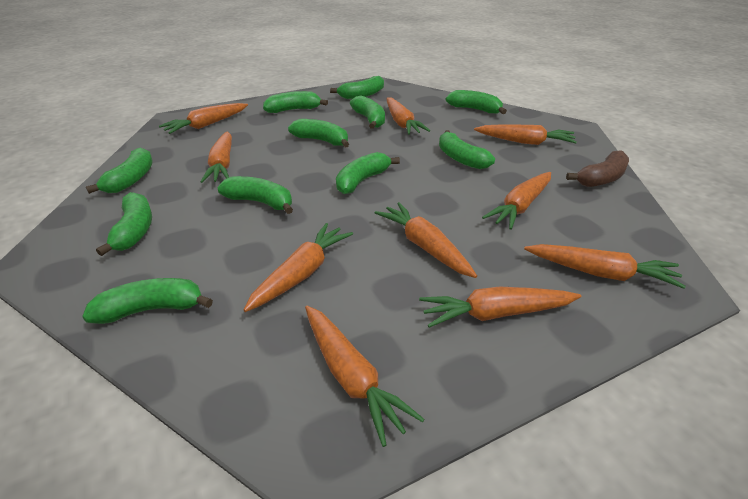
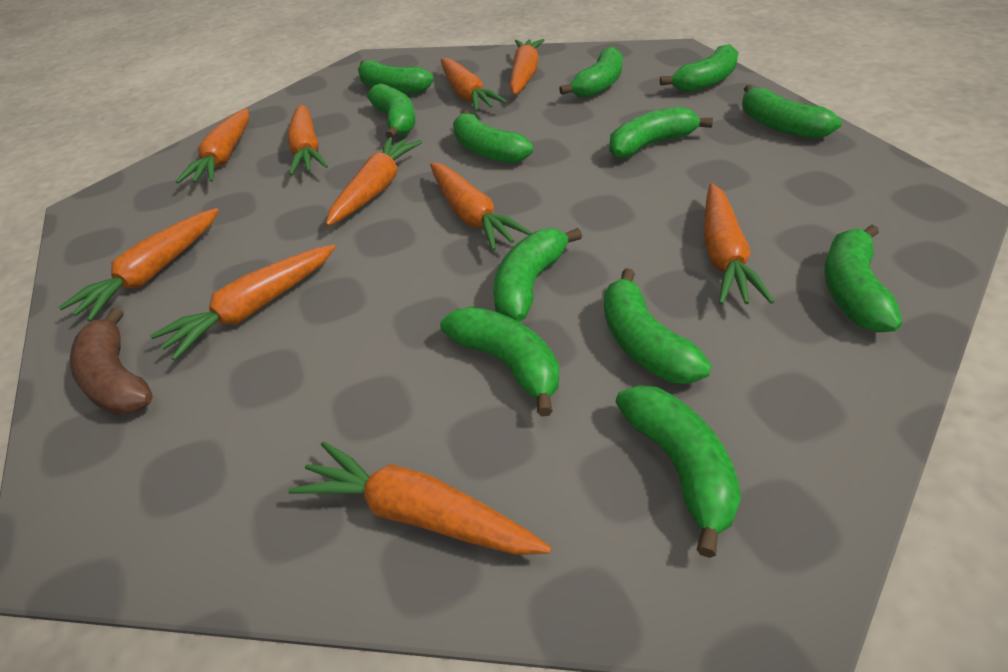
green banana: 11 -> 12

